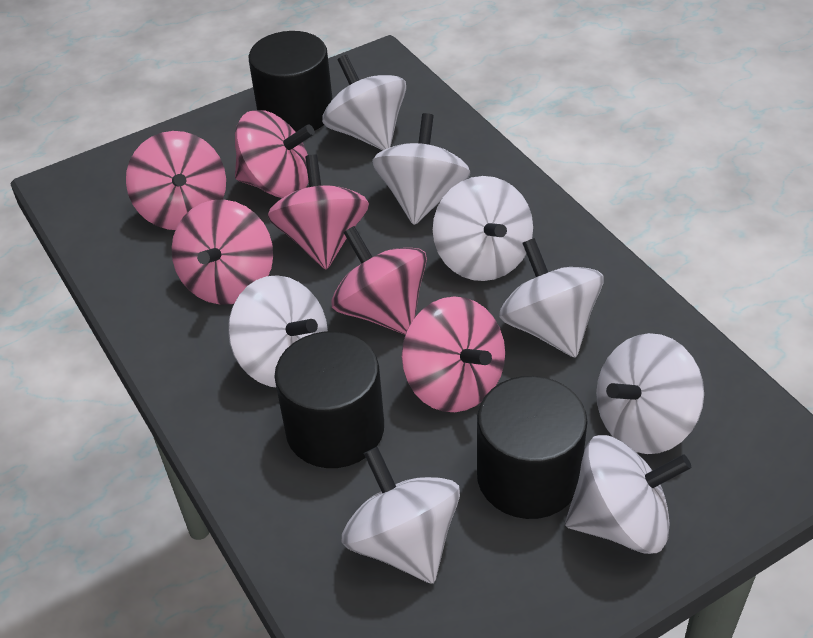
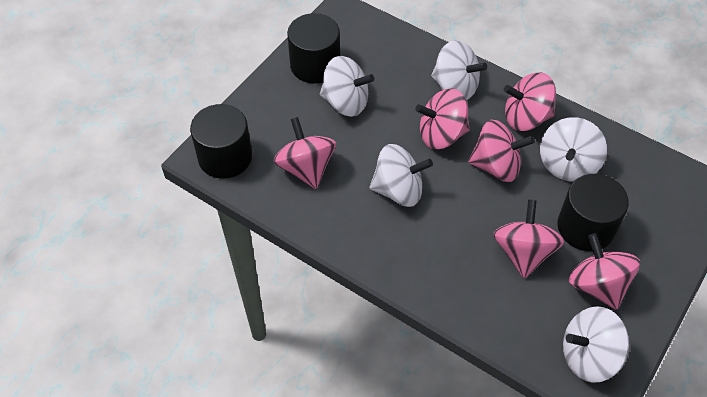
white spinning top: 8 -> 5

